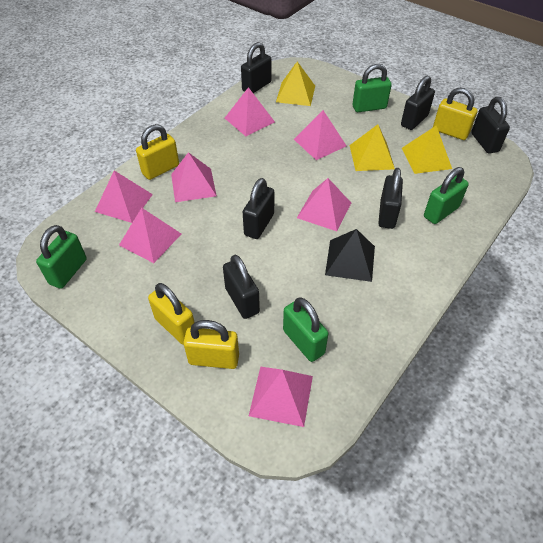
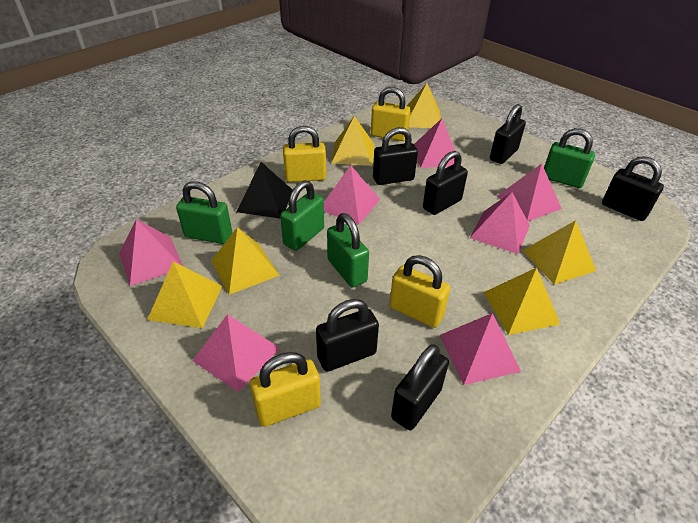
yellow pyramid: 3 -> 6

